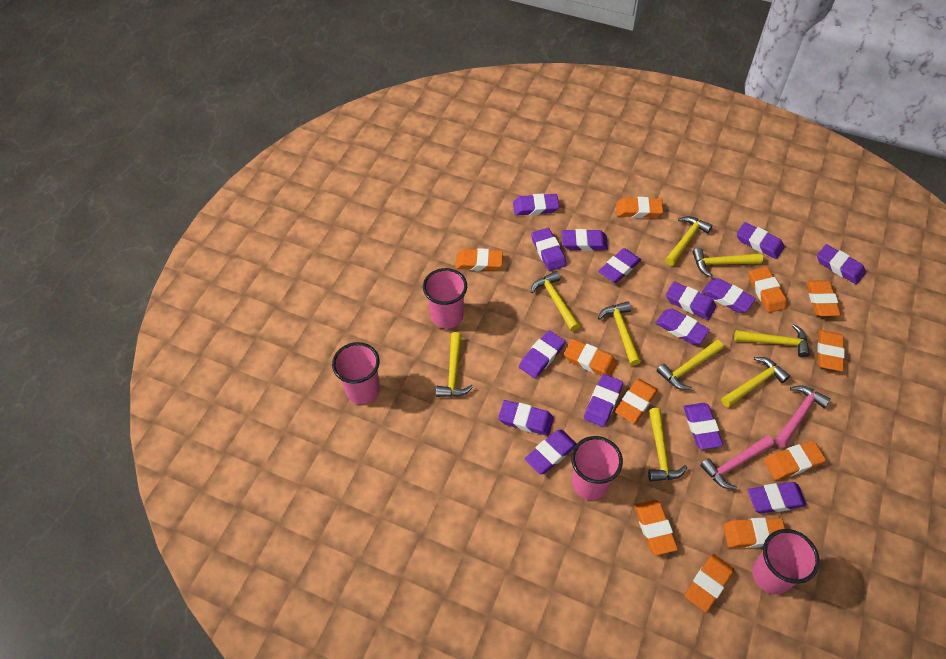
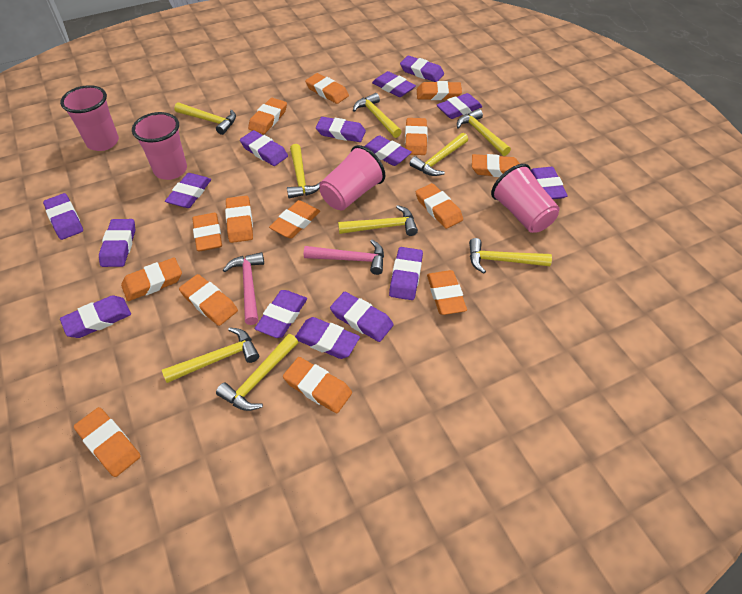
orange eraser: 11 -> 14

